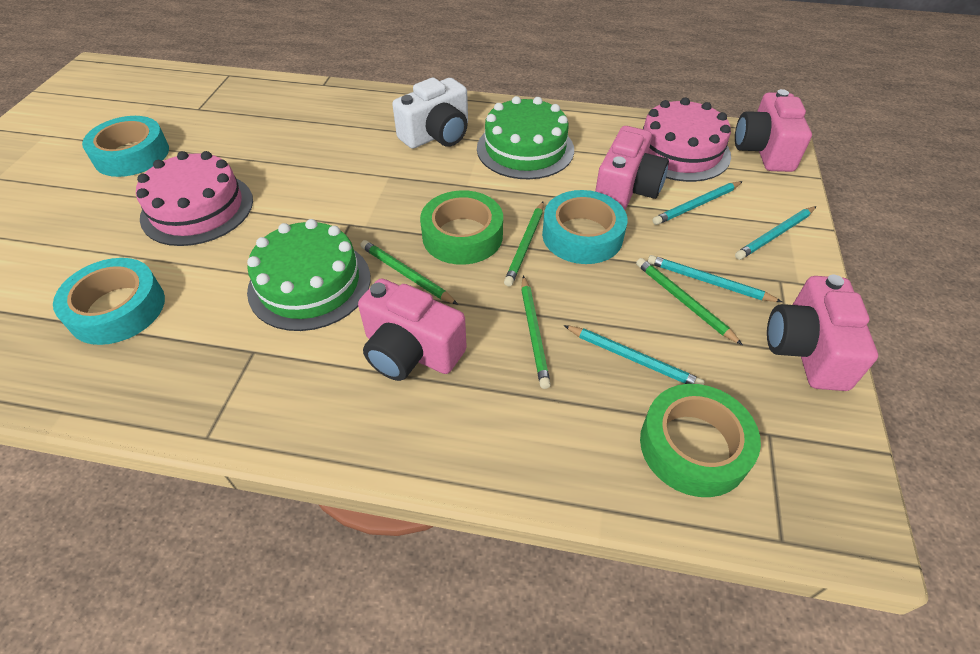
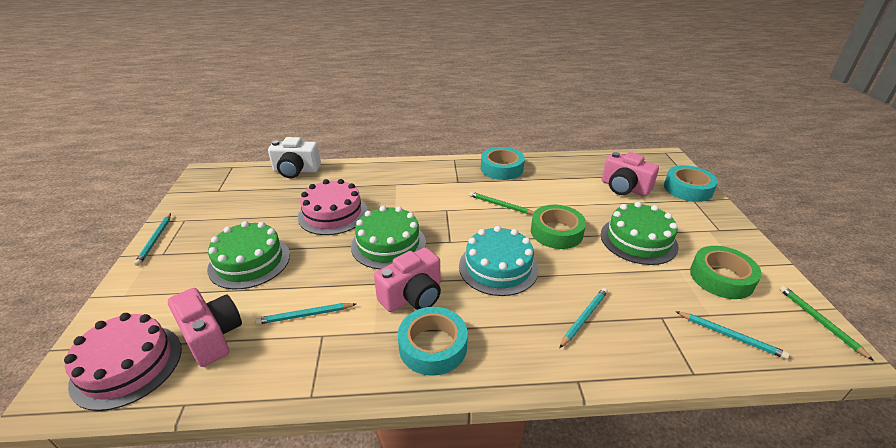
green cake: 2 -> 3
green pencil: 4 -> 2
pink camera: 4 -> 3
turquoise cake: 0 -> 1

